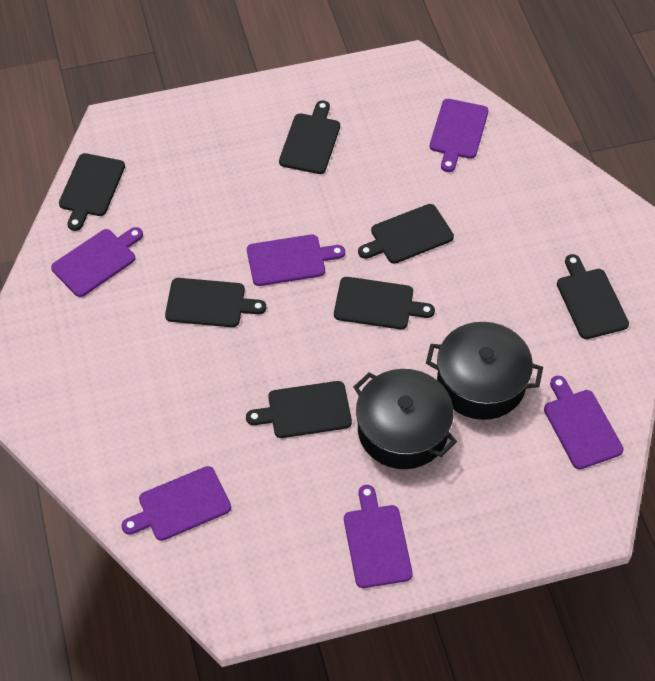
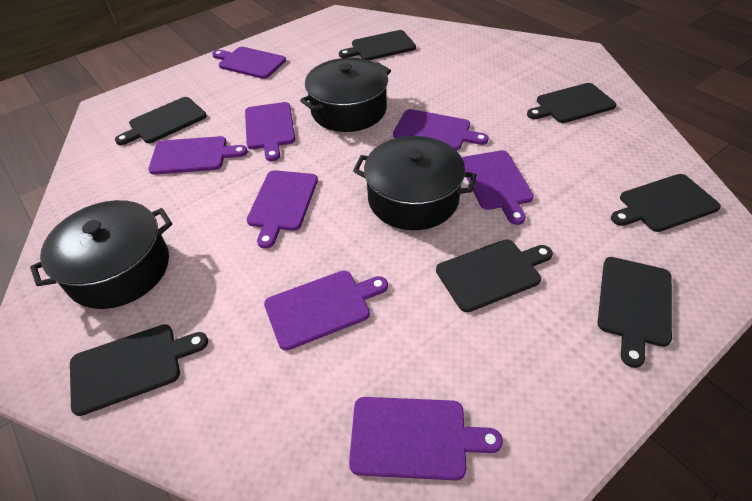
black pot: 2 -> 3
purple cutting board: 6 -> 8

